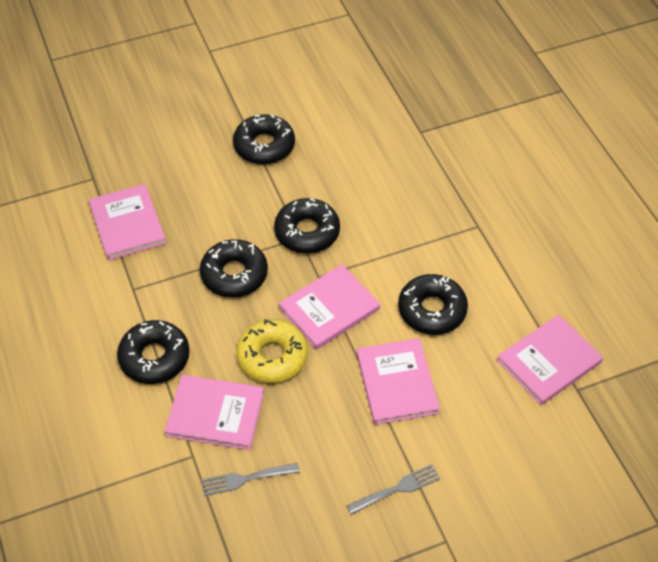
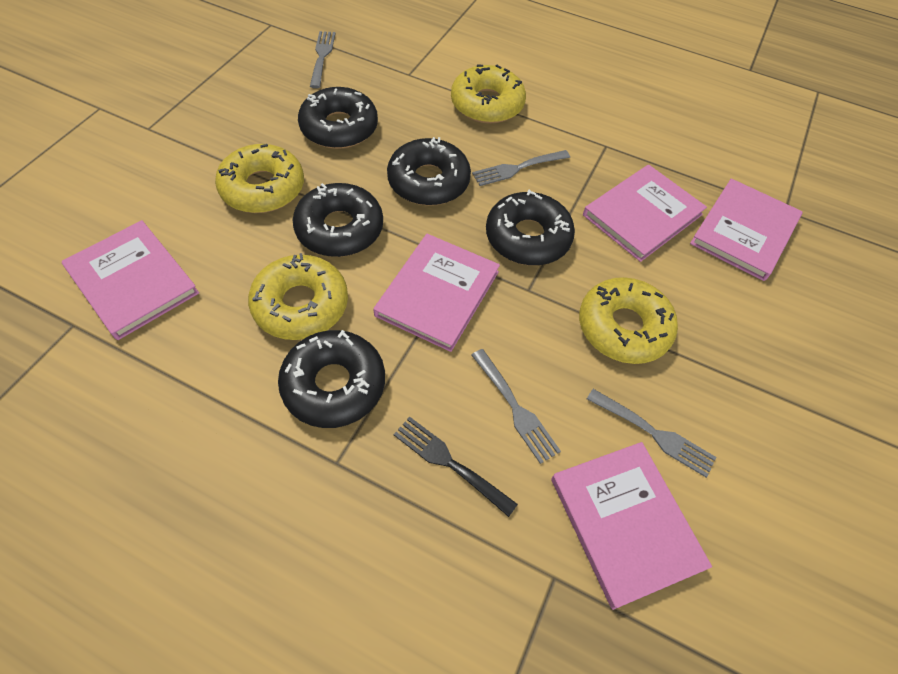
black fork: 0 -> 1
grey fork: 2 -> 4
yellow donut: 1 -> 4

